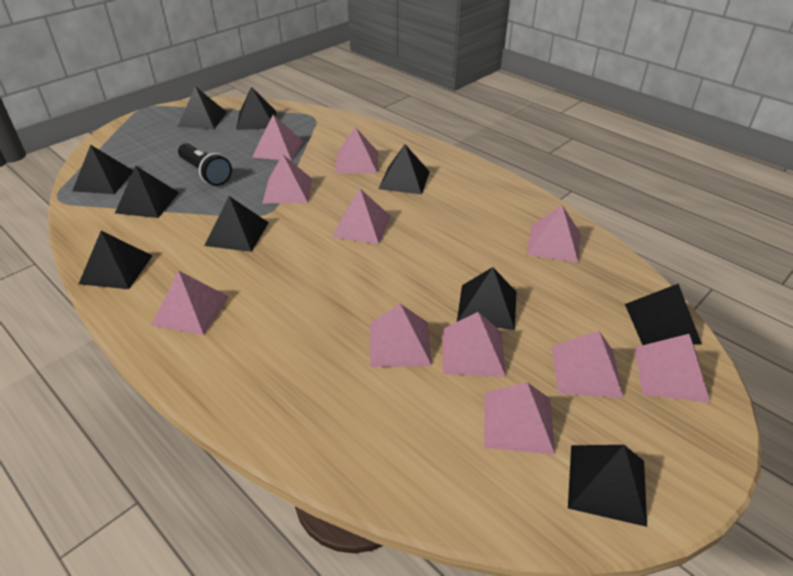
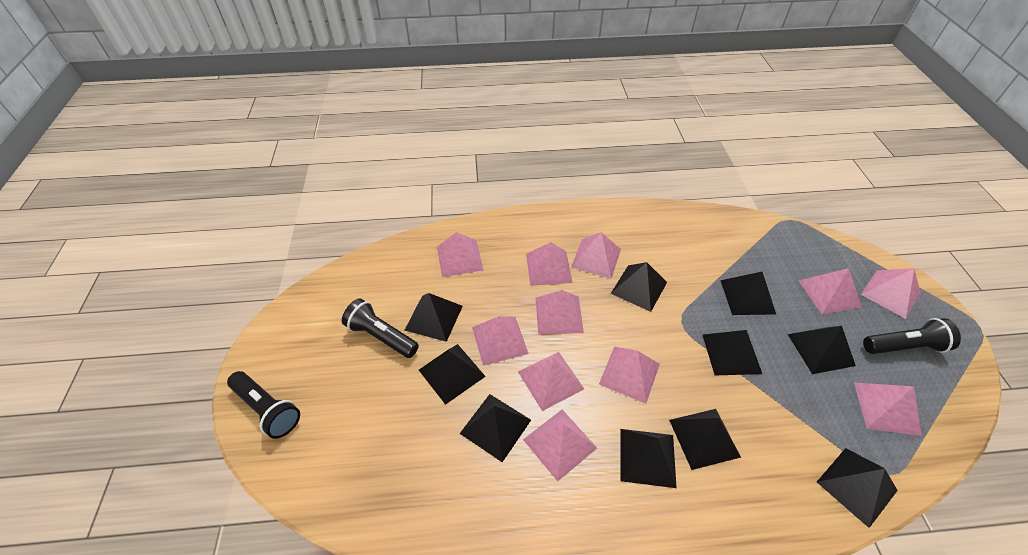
black flashlight: 1 -> 3

